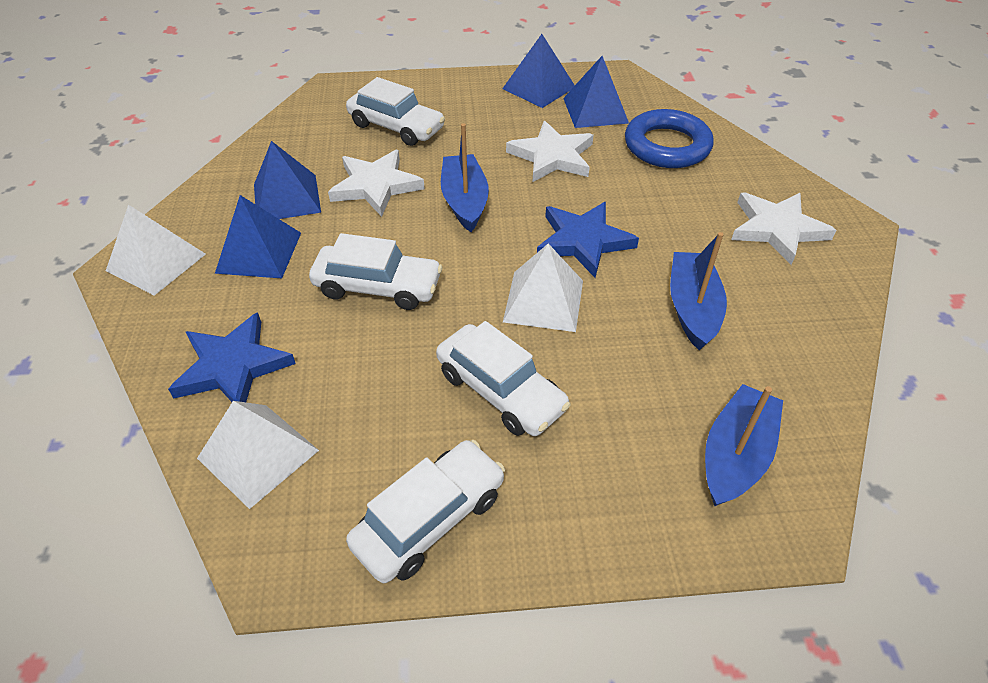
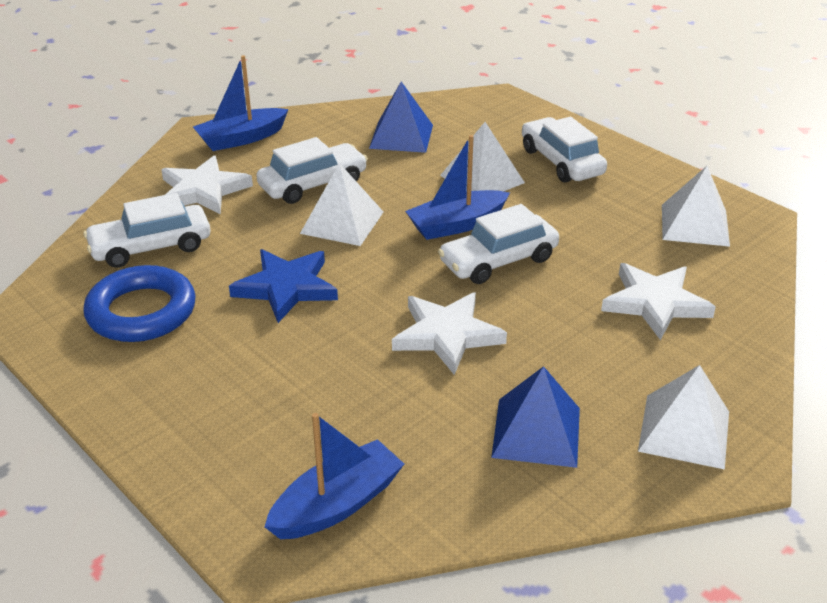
blue pyramid: 4 -> 2
blue star: 2 -> 1
white pyramid: 3 -> 4

